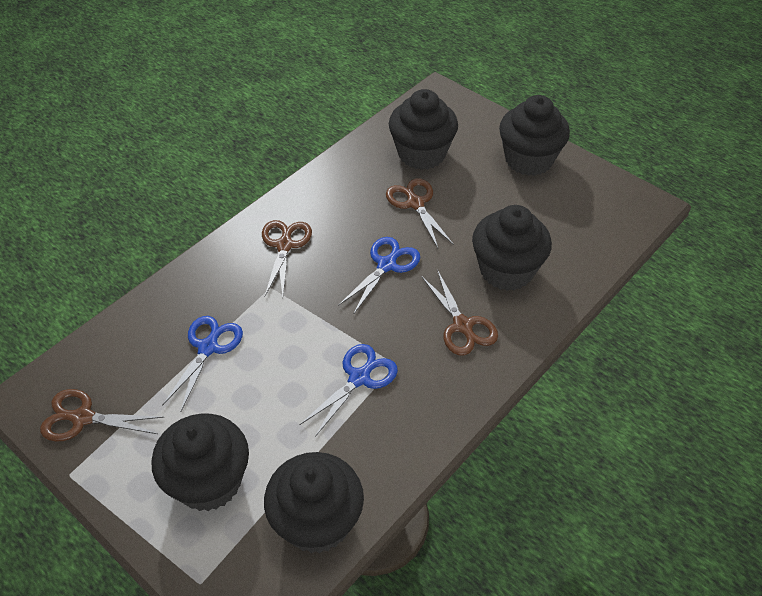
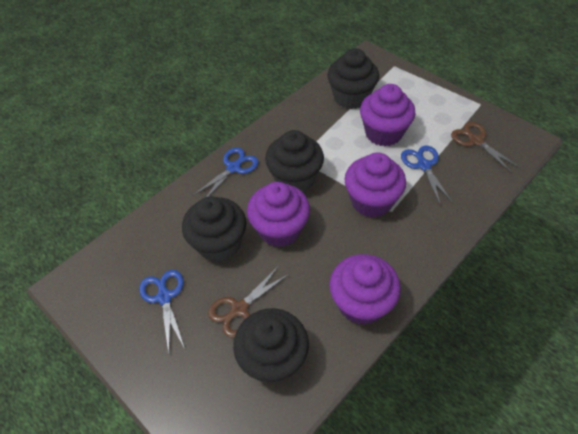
black cupcake: 5 -> 4
brown scissors: 4 -> 2
purple cupcake: 0 -> 4

